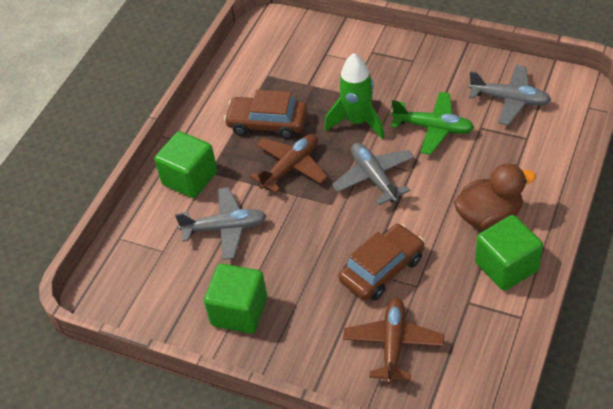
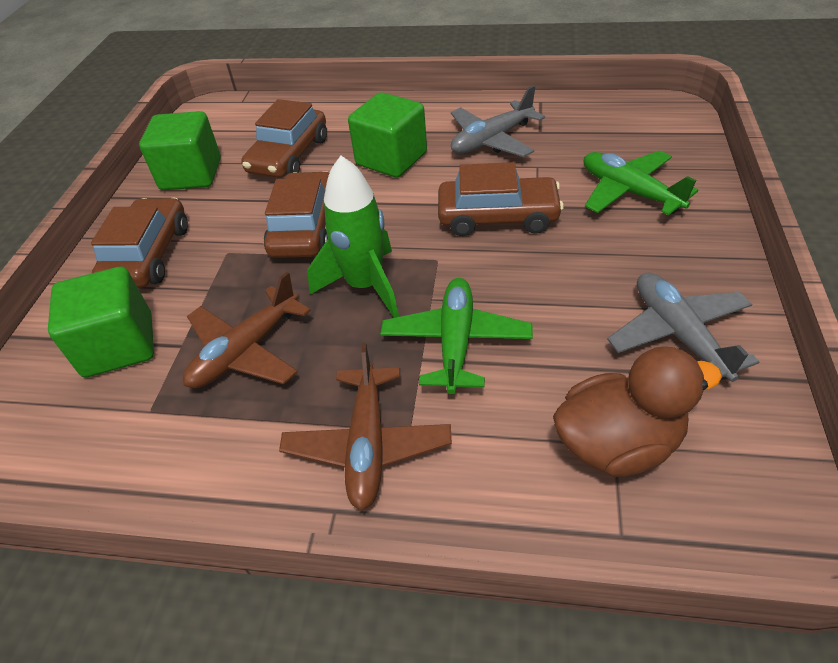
brown car: 2 -> 4
green plane: 1 -> 2
grey plane: 3 -> 2

